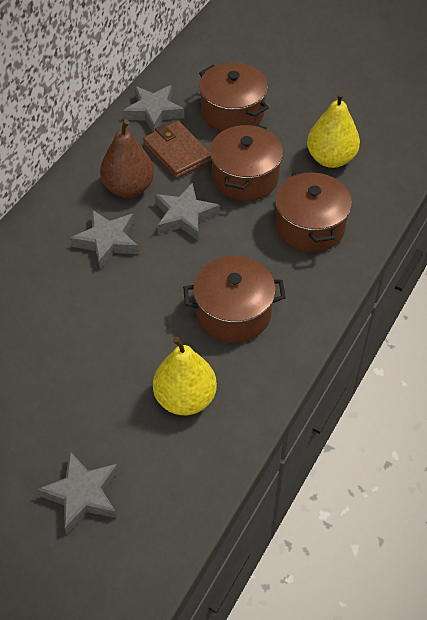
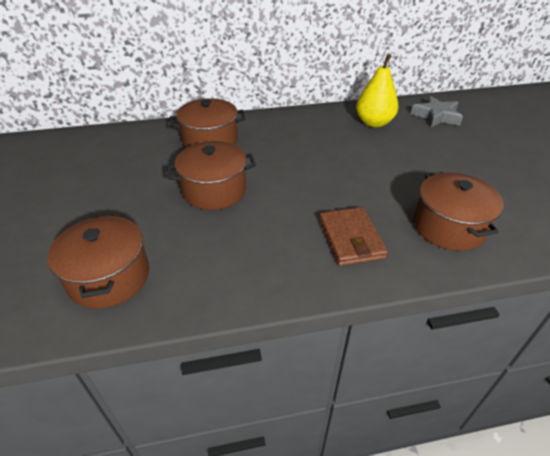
brown pear: 1 -> 0
grey star: 4 -> 1
yellow pear: 2 -> 1

